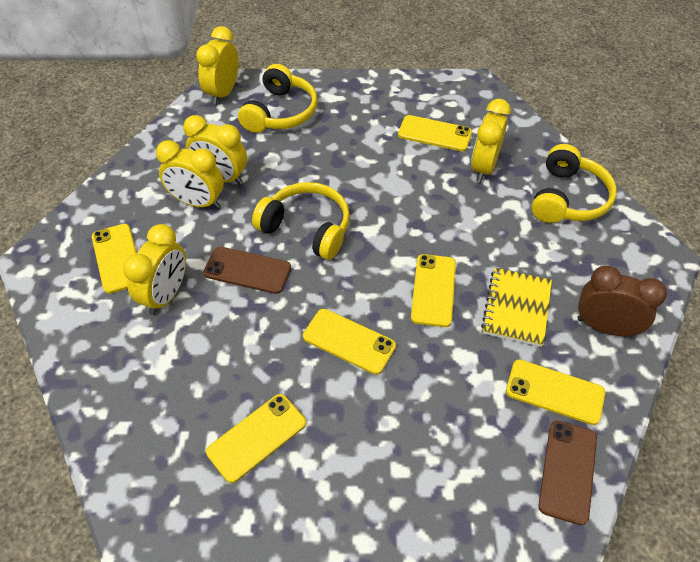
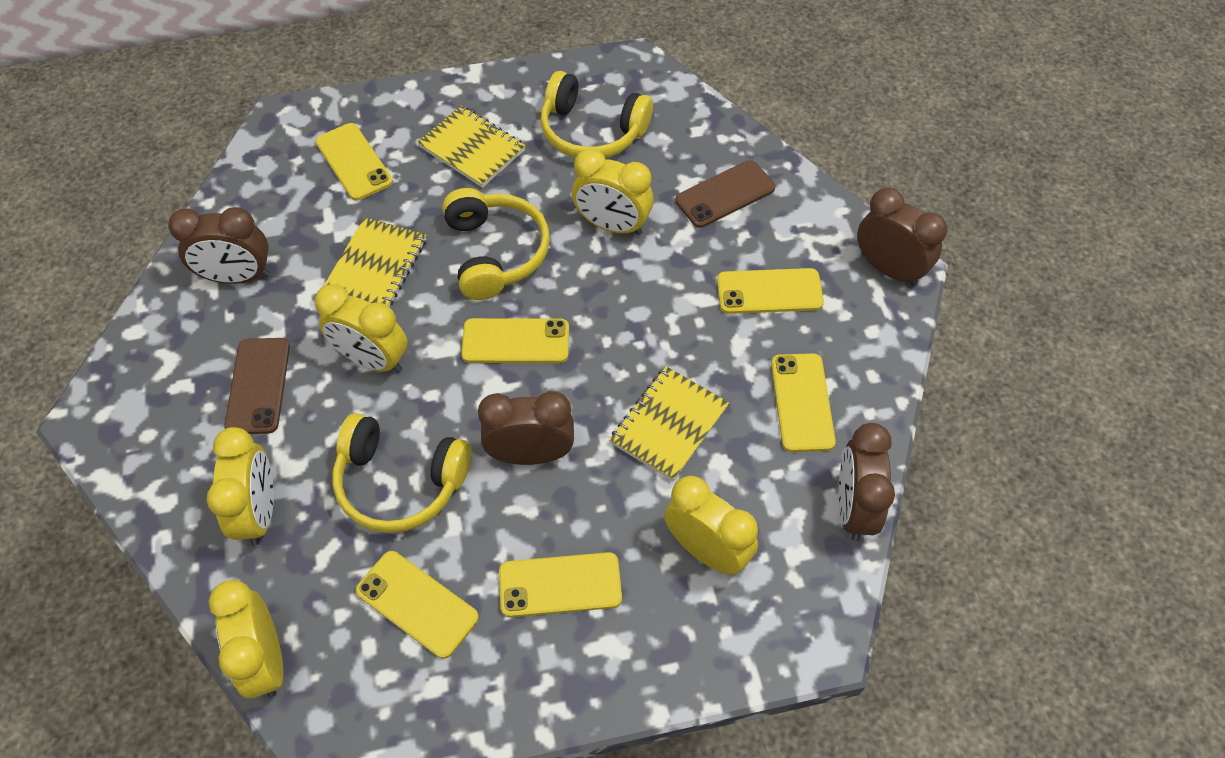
brown clock: 1 -> 4
yellow notebook: 1 -> 3

